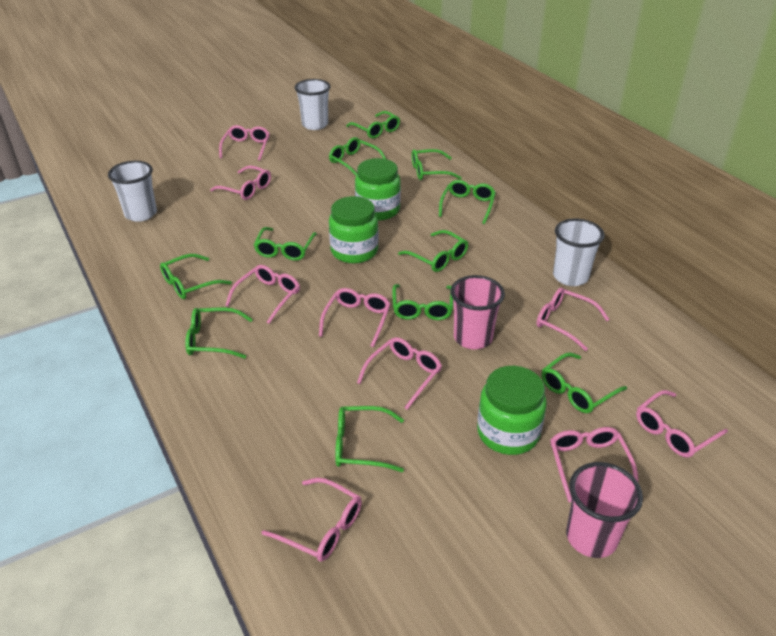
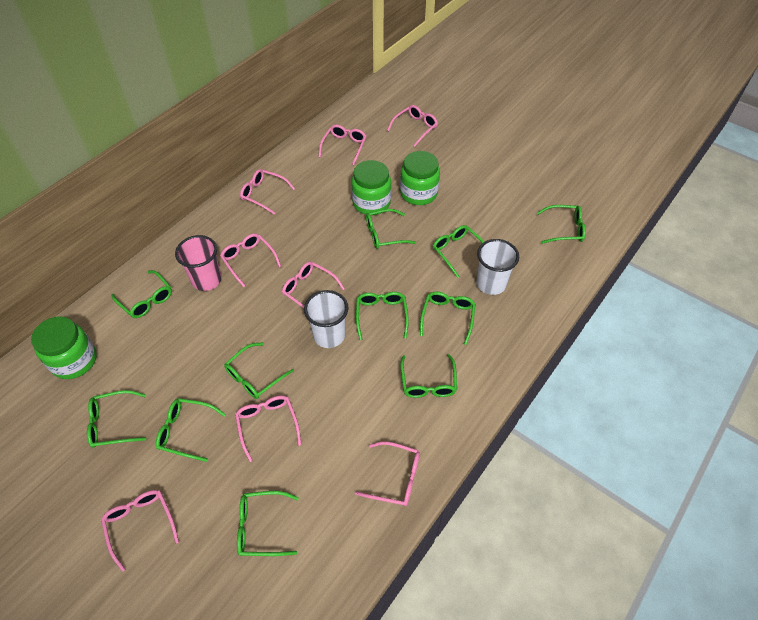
pink cup: 2 -> 1
pink glasses: 9 -> 8
white cup: 3 -> 2

